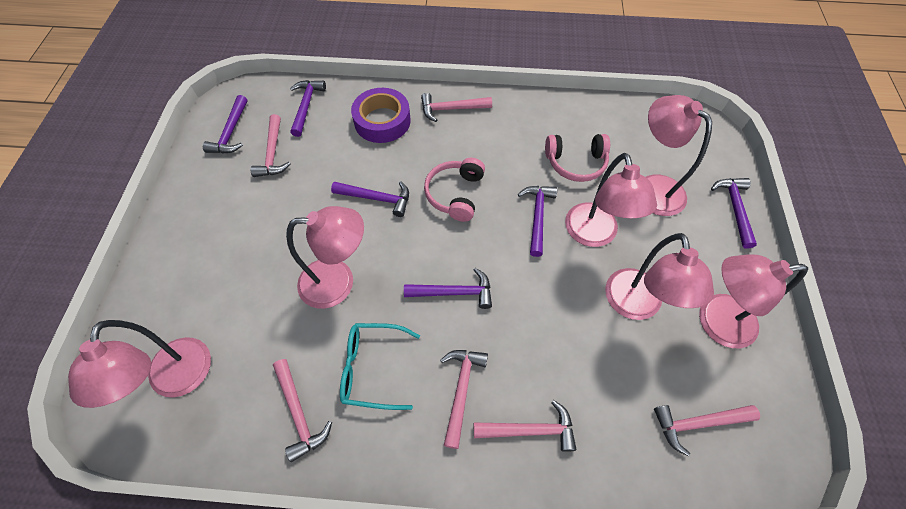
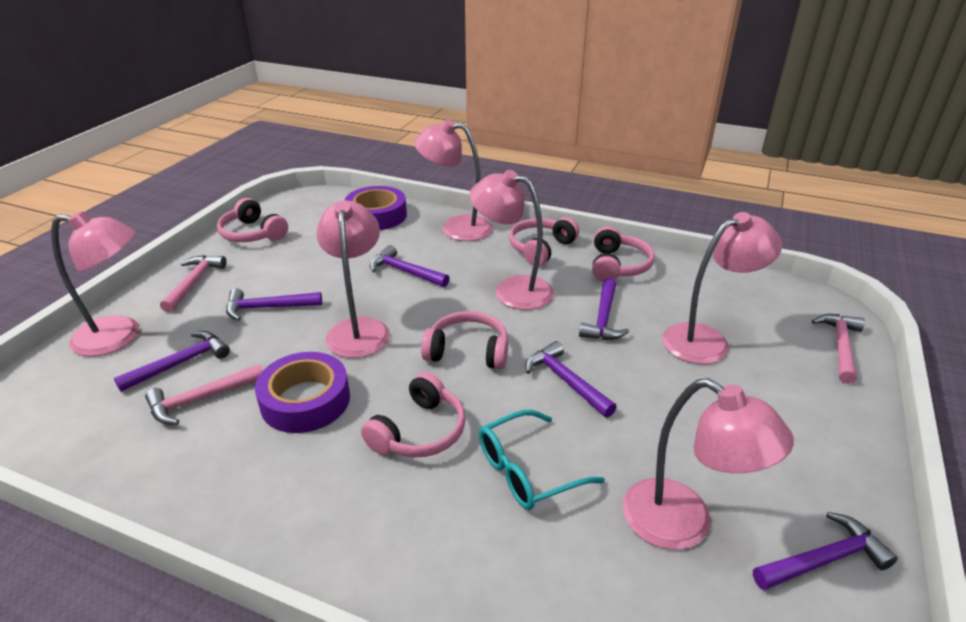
pink hammer: 6 -> 3
pink headphones: 2 -> 5
purple tape: 1 -> 2

